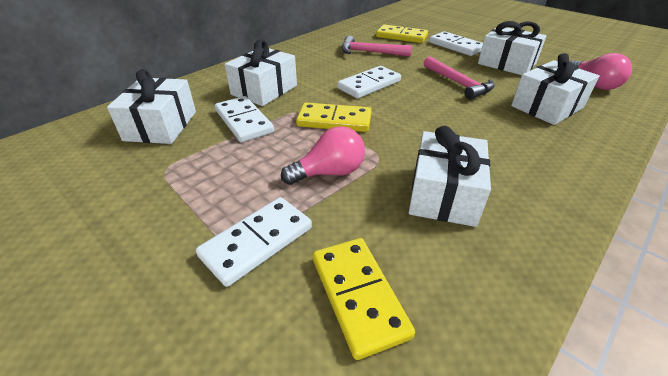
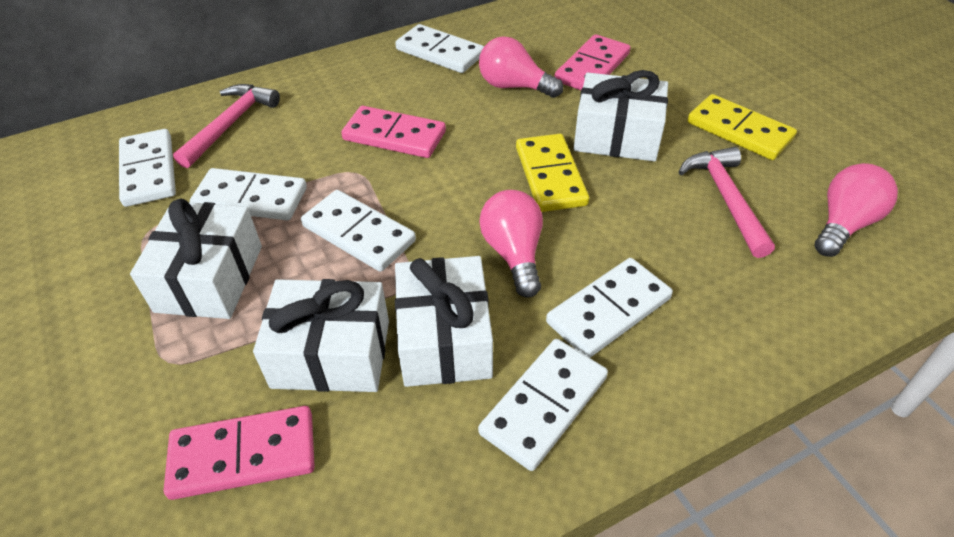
pink domino: 0 -> 3
pink light bulb: 2 -> 3
white domino: 4 -> 6
white gift: 5 -> 4
yellow domino: 3 -> 2

